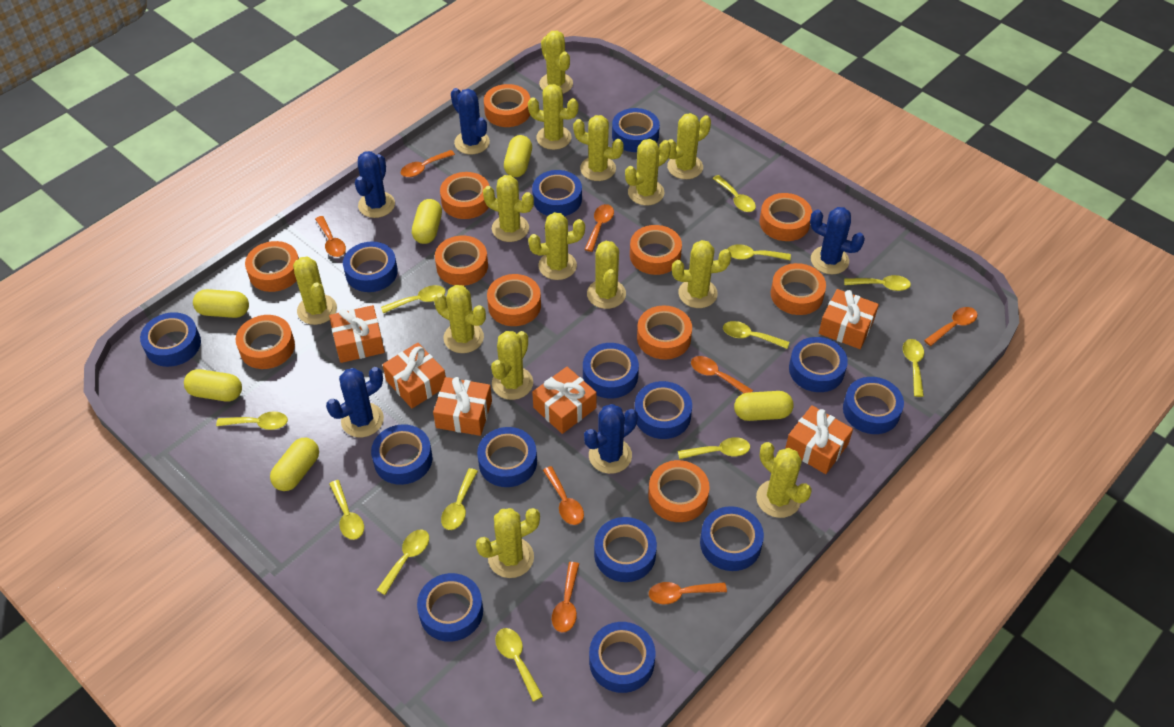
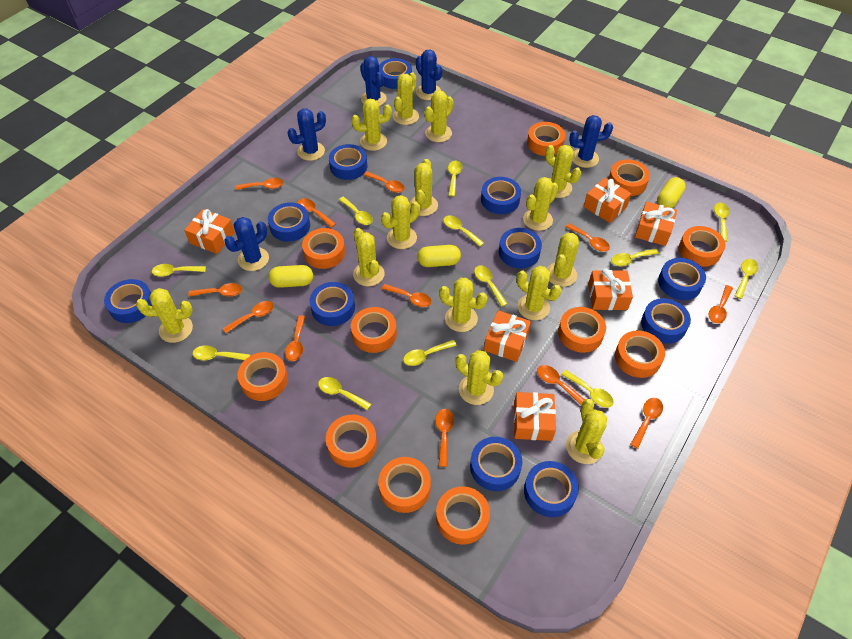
blue tape: 14 -> 11
orange spoon: 8 -> 12
yellow capsule: 6 -> 3

